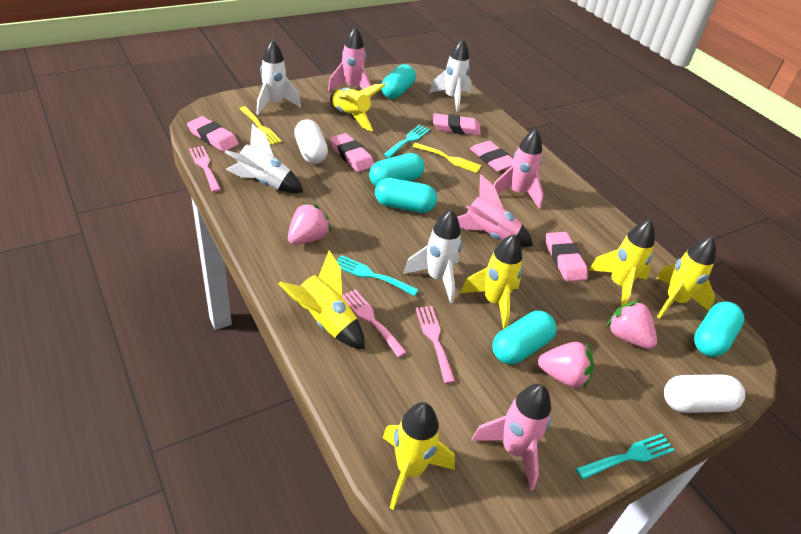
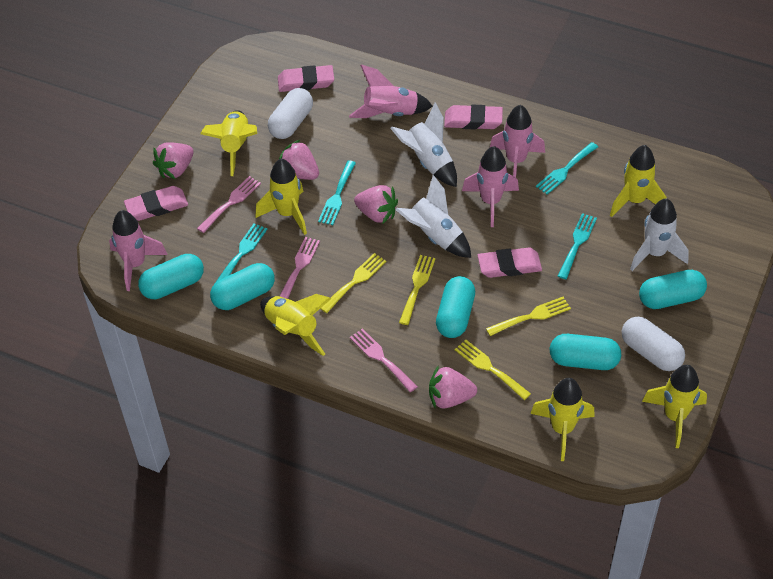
pink eraser: 5 -> 4
pink strawberry: 3 -> 4
turquoise fork: 3 -> 4
white rocket: 4 -> 3
yellow fork: 2 -> 4

